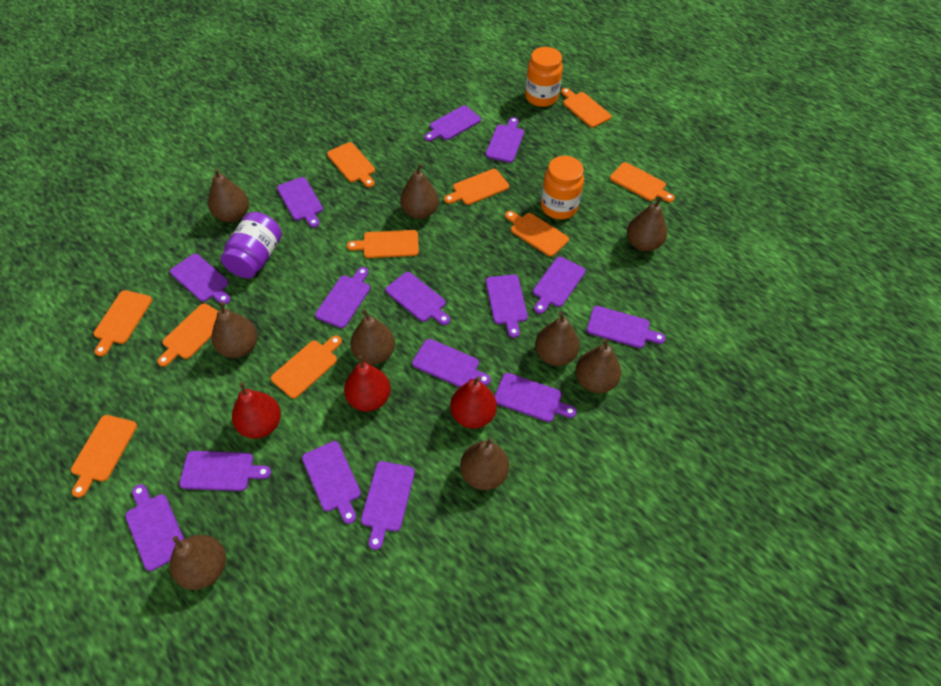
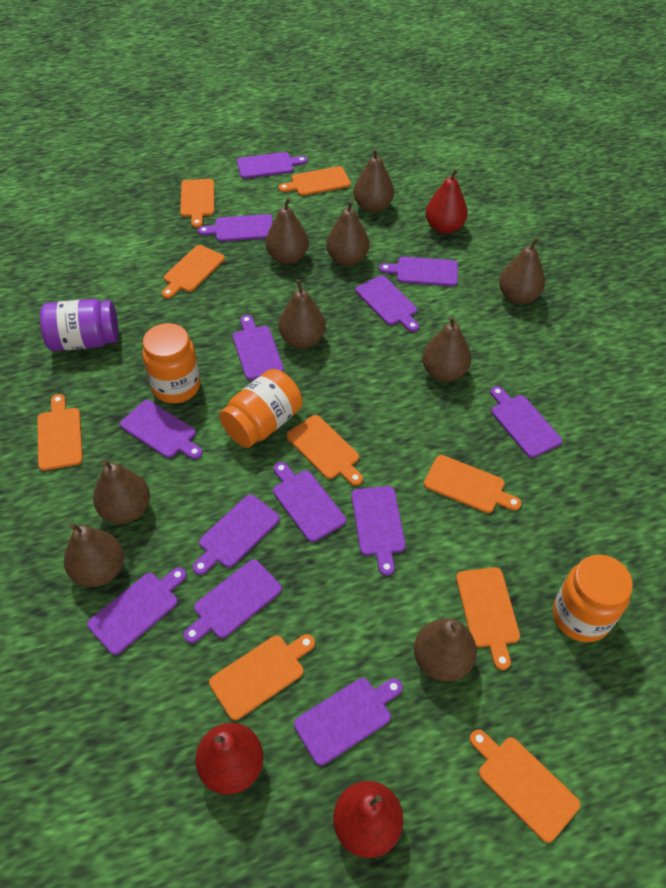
orange cutting board: 10 -> 9
orange jar: 2 -> 3
purple cutting board: 15 -> 13

